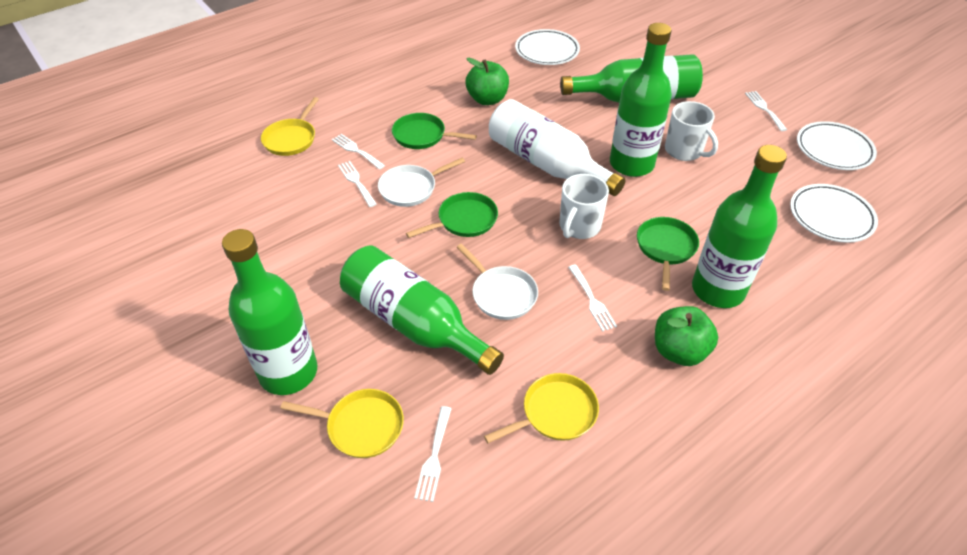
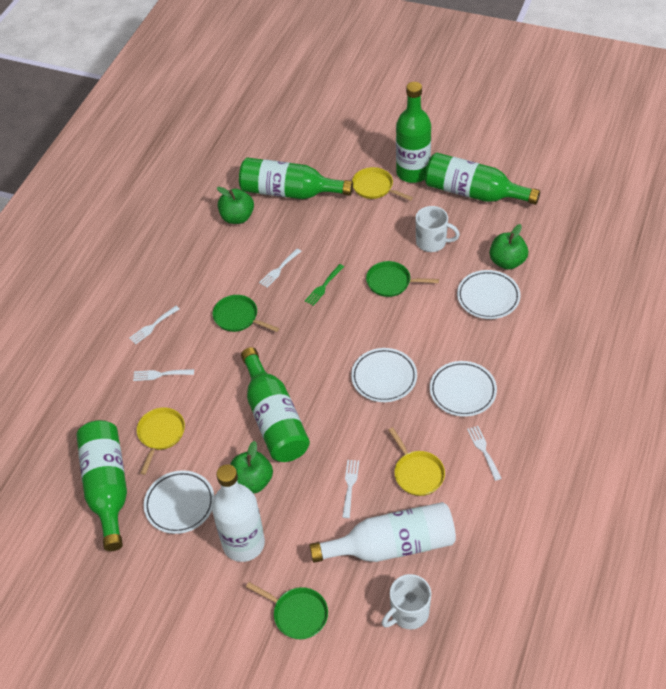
green apple: 2 -> 3
green fork: 0 -> 1
white bottle: 1 -> 2
white pan: 2 -> 0
white plate: 3 -> 4

